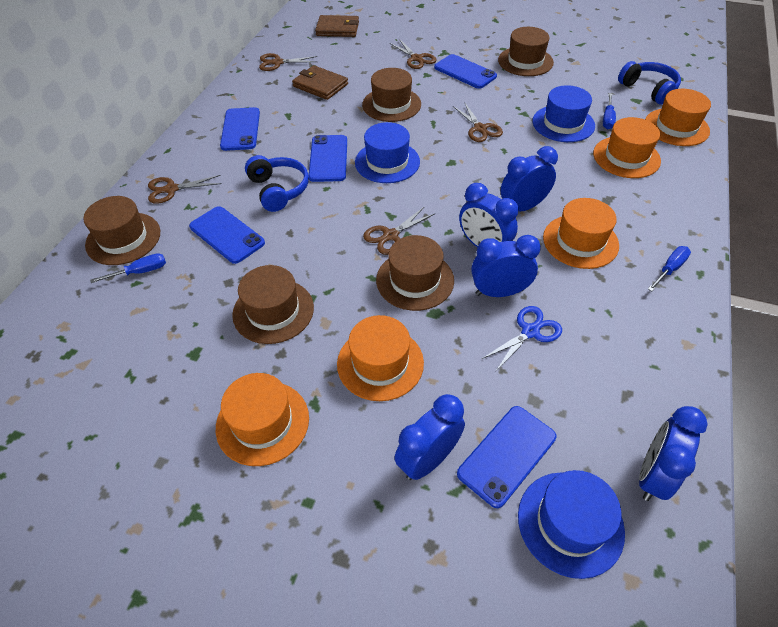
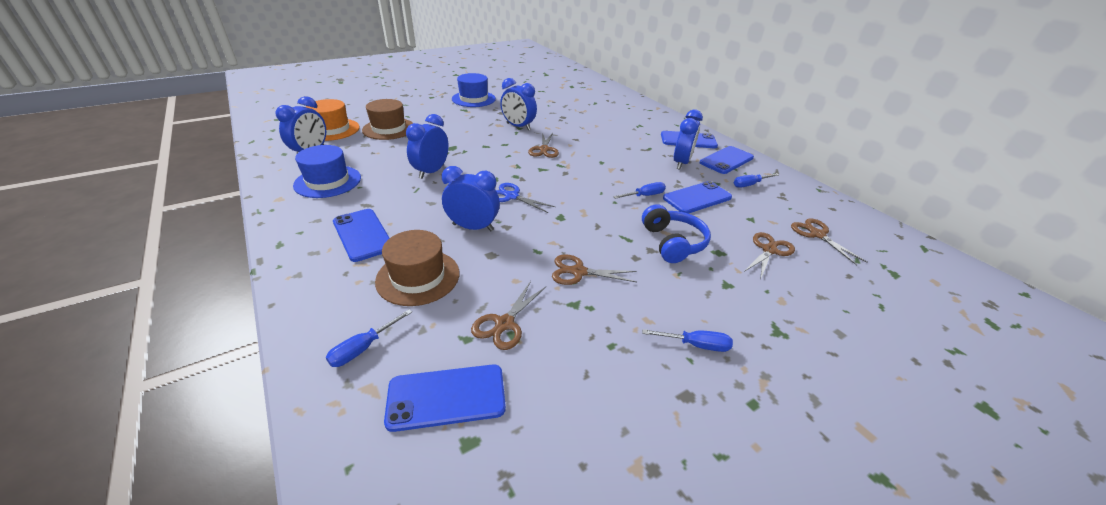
blue hat: 3 -> 2
blue headphones: 2 -> 1
blue screwdriver: 3 -> 4
brown hat: 5 -> 2
brown wallet: 2 -> 0
orange hat: 5 -> 1

